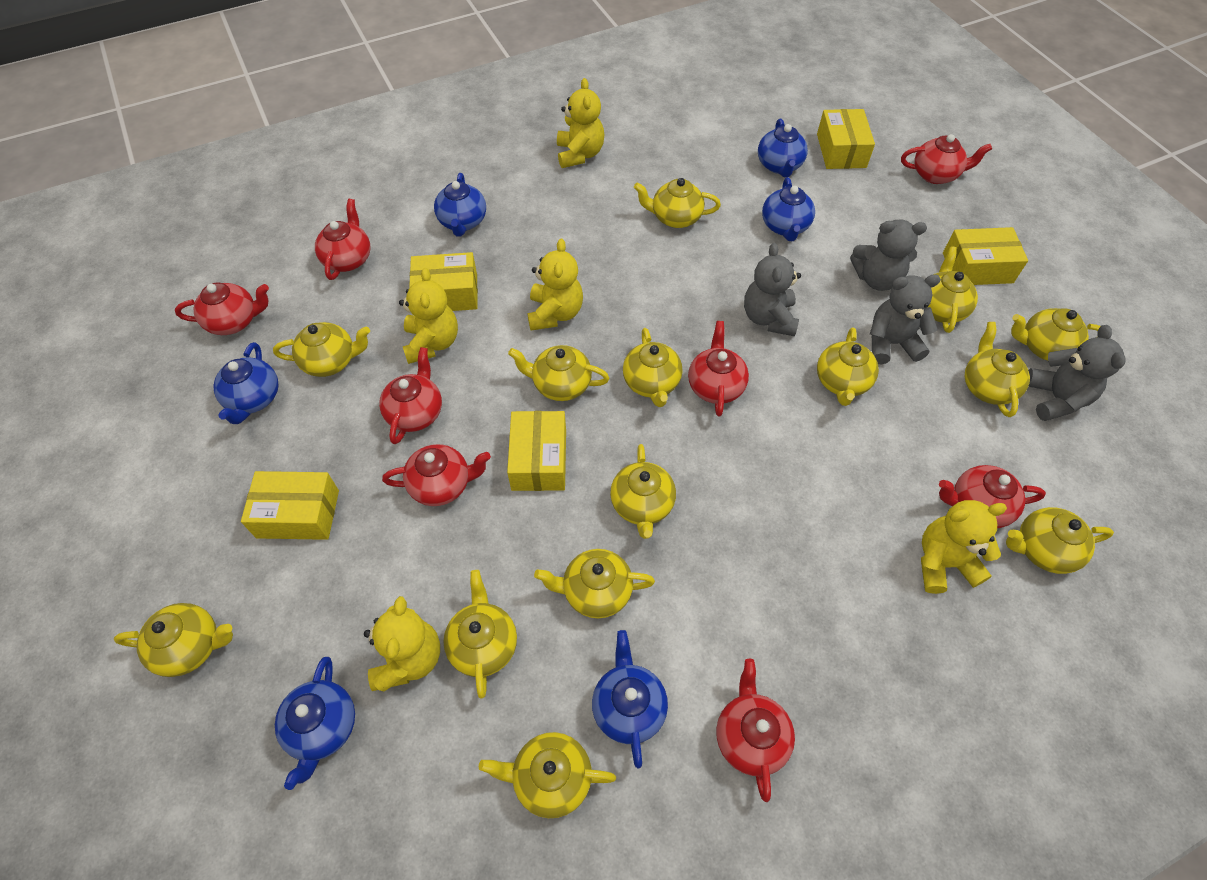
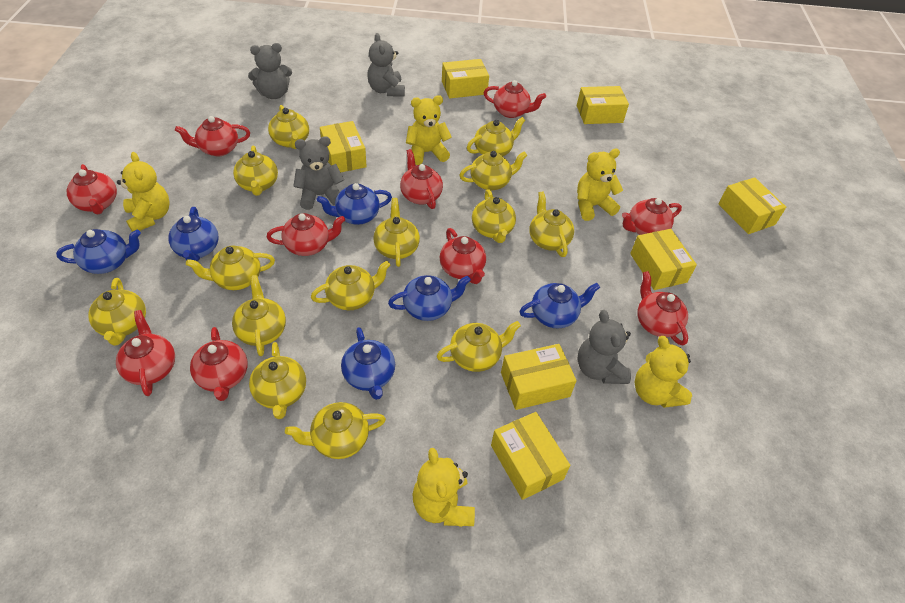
red teapot: 8 -> 10
yellow box: 5 -> 7

